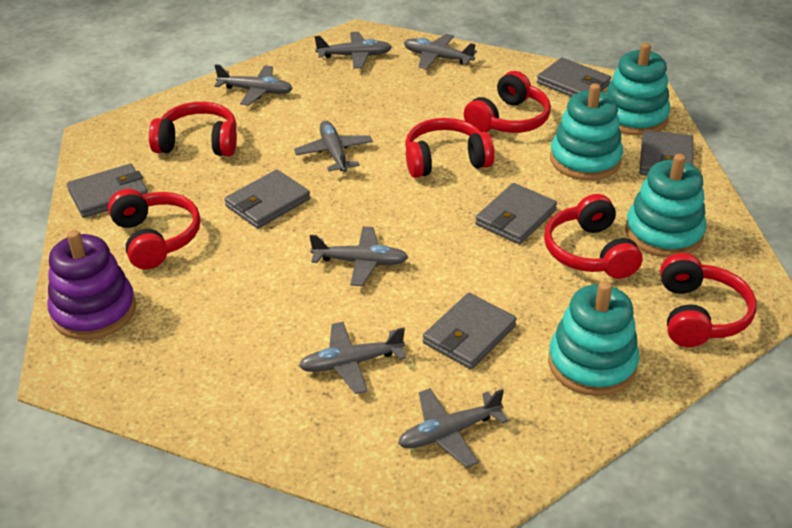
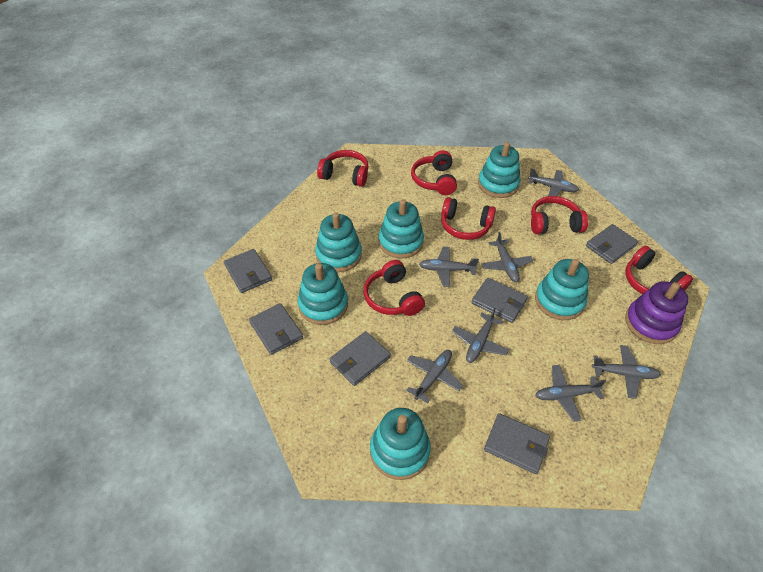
turquoise stacking toy: 4 -> 6

